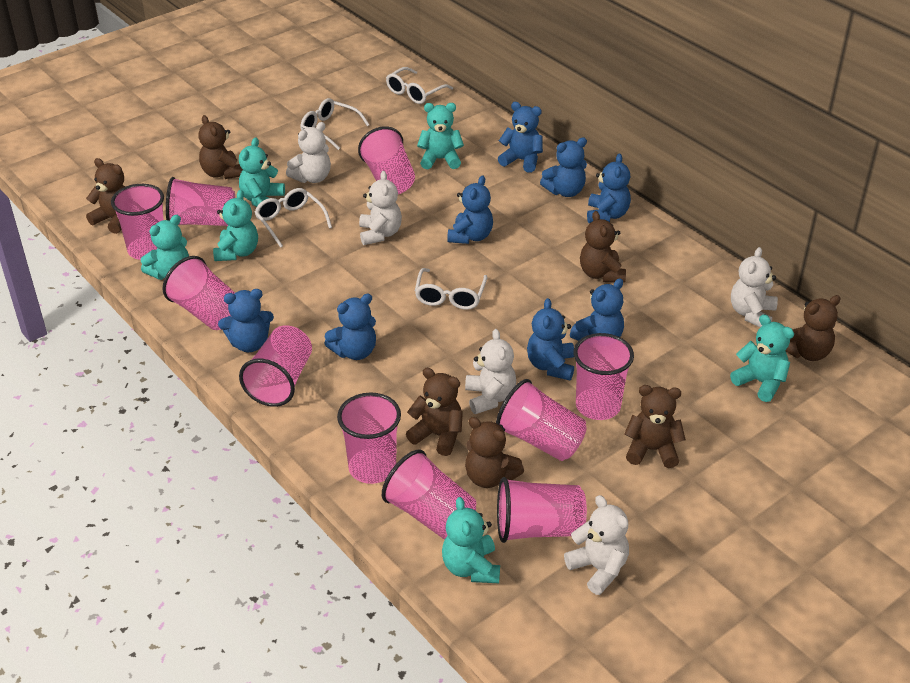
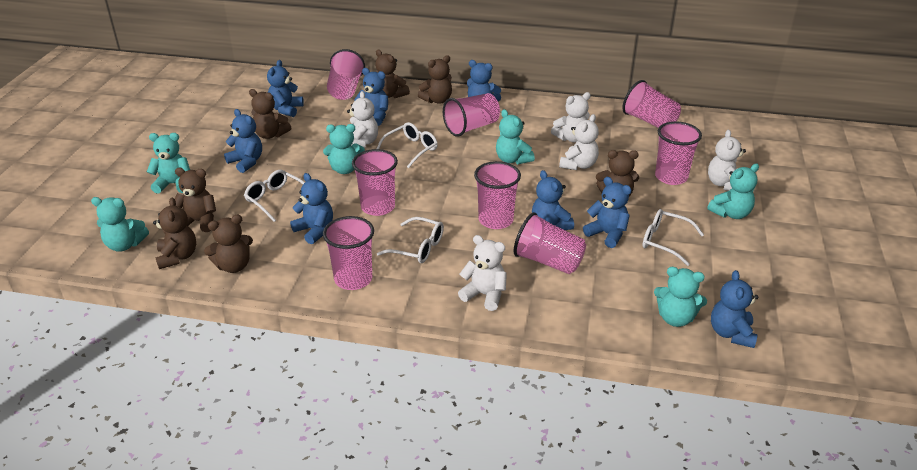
pink cup: 10 -> 8

